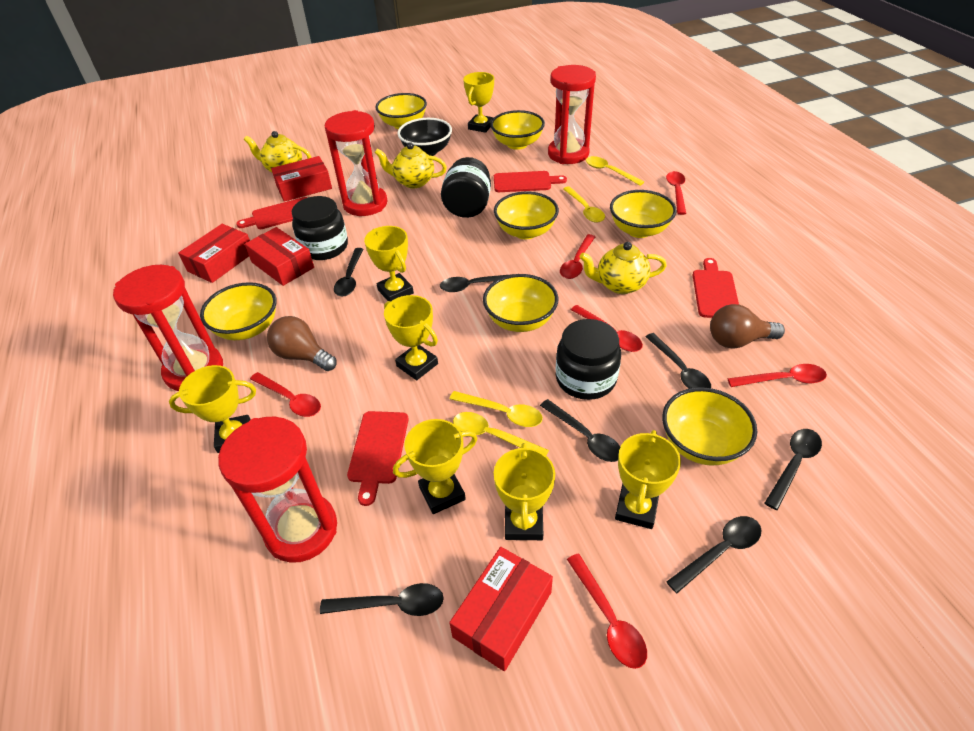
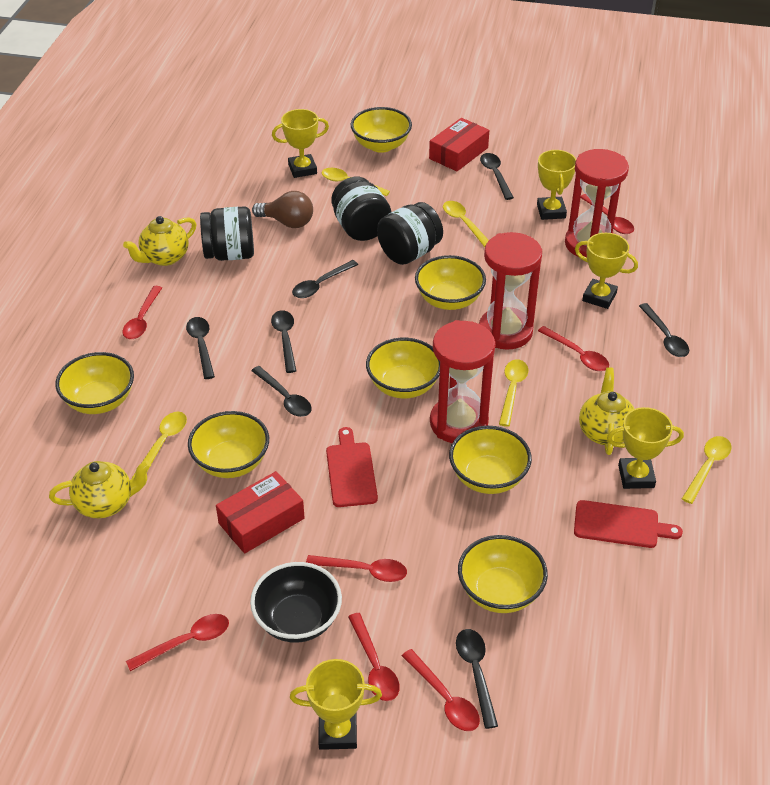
brown light bulb: 2 -> 1
red box: 4 -> 2
red cutting board: 4 -> 2
red hourglass: 4 -> 3
red spoon: 6 -> 7
yellow spoon: 4 -> 5
yellow trophy: 7 -> 5

